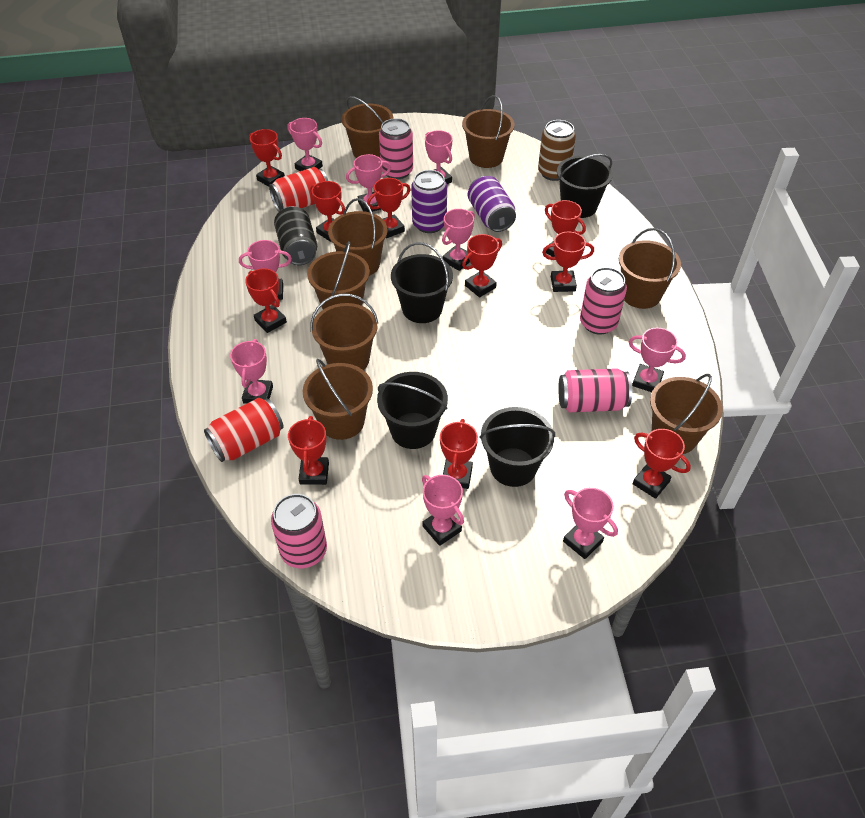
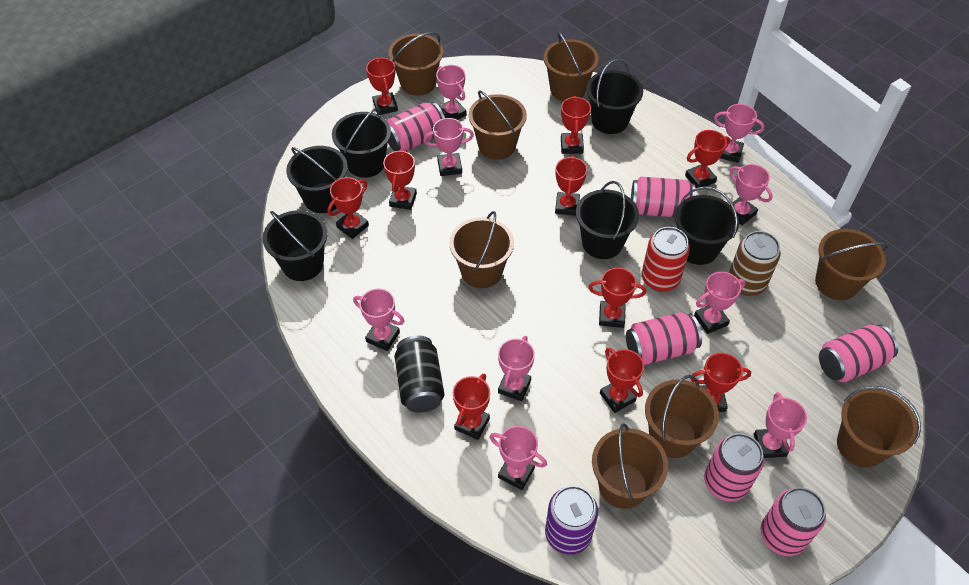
black bucket: 4 -> 6
pink can: 4 -> 6
purple can: 2 -> 1
red can: 2 -> 1

